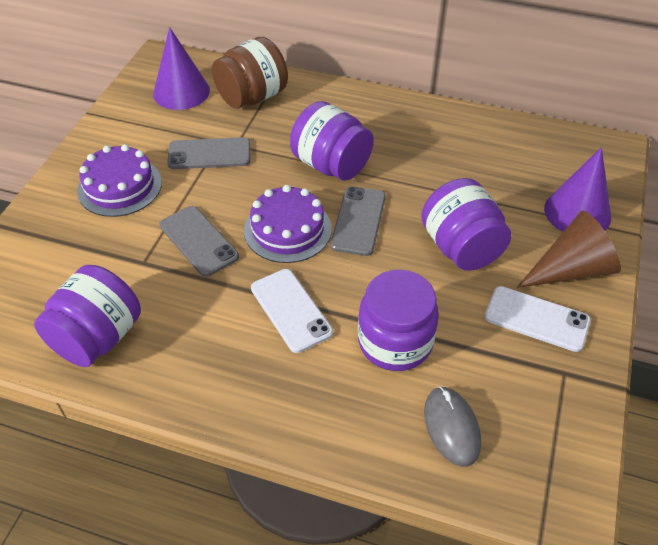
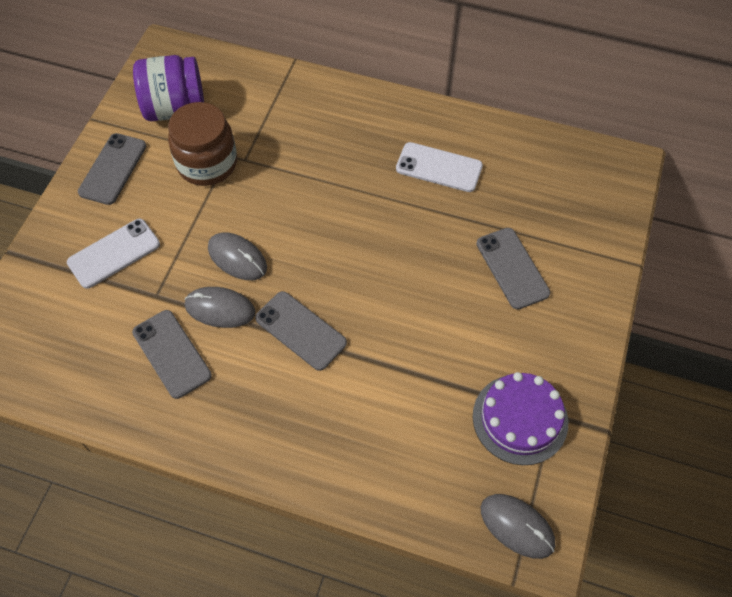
brown cone: 1 -> 0
grey mouse: 1 -> 3
grey phone: 3 -> 4
purple cake: 2 -> 1
purple cone: 2 -> 0
purple jar: 4 -> 1

